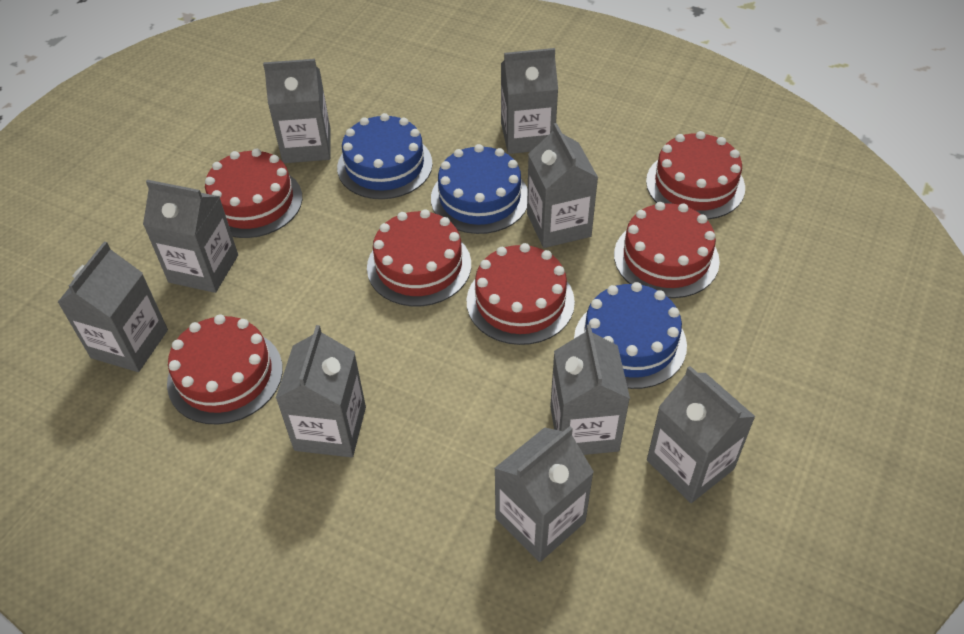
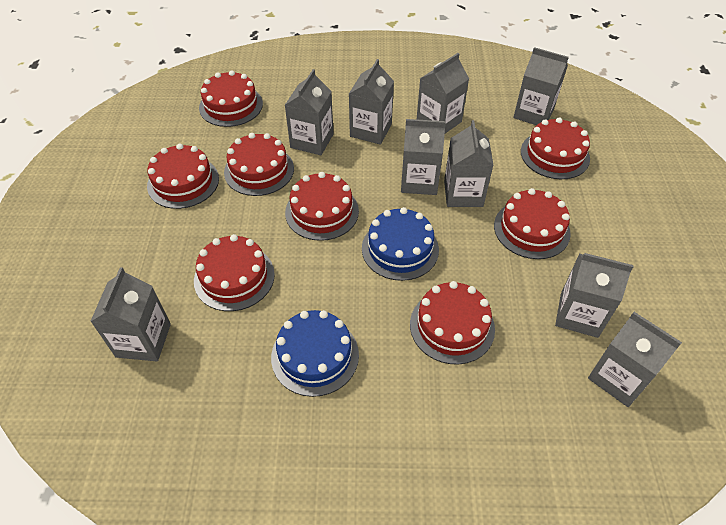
blue cake: 3 -> 2
red cake: 6 -> 8

